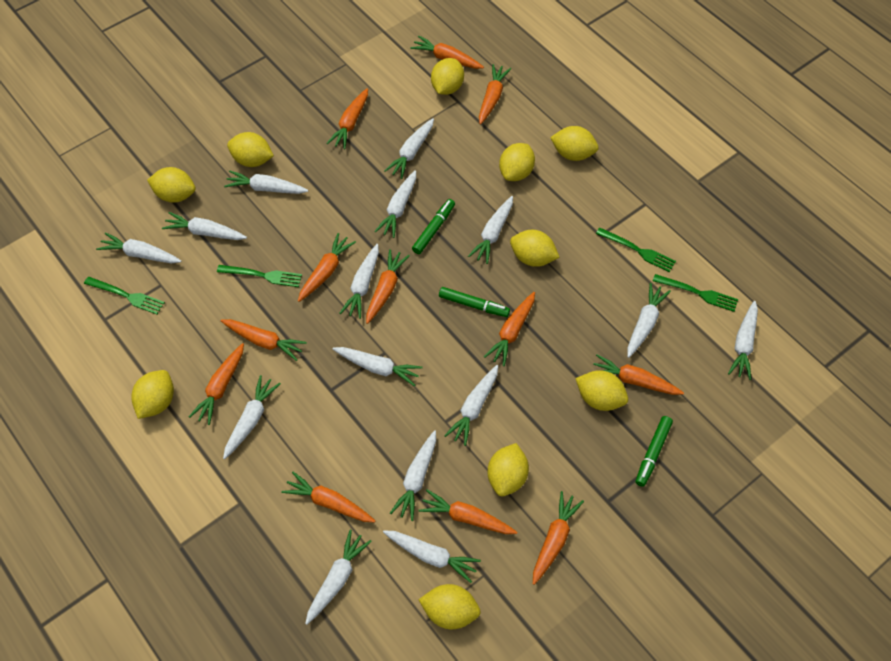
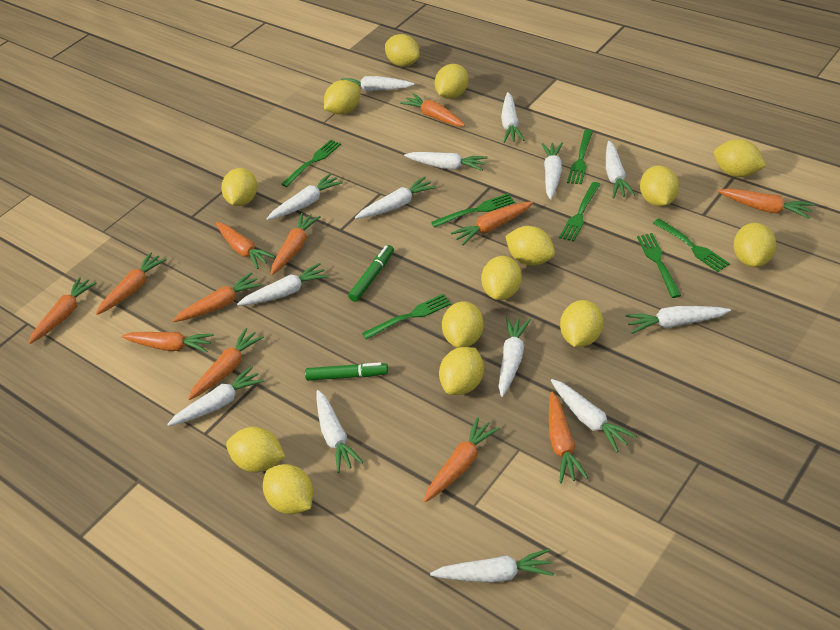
green fork: 4 -> 7
green marker: 3 -> 2
white carrot: 15 -> 14
yellow lemon: 10 -> 14

